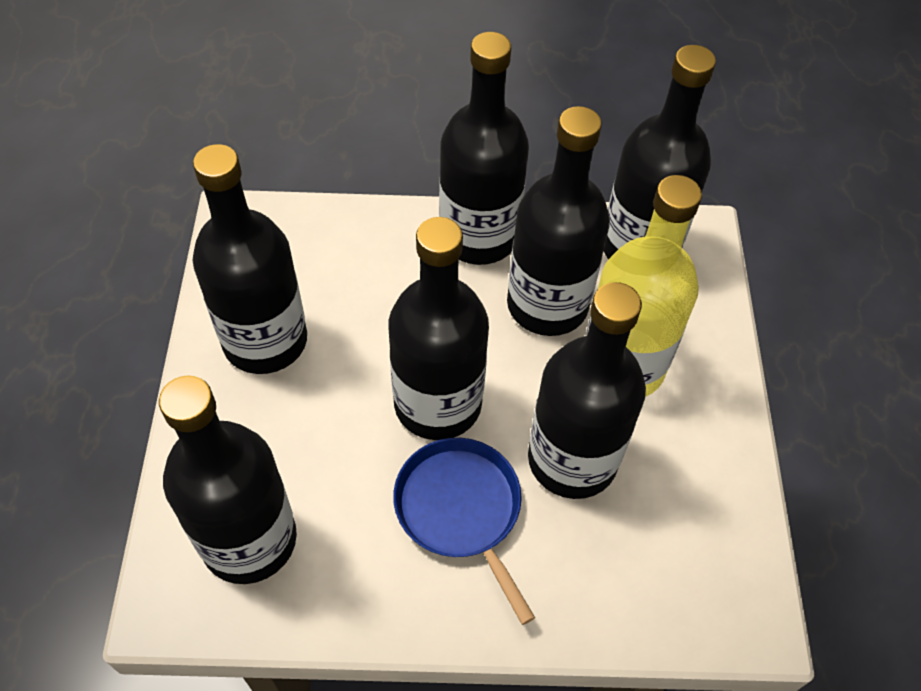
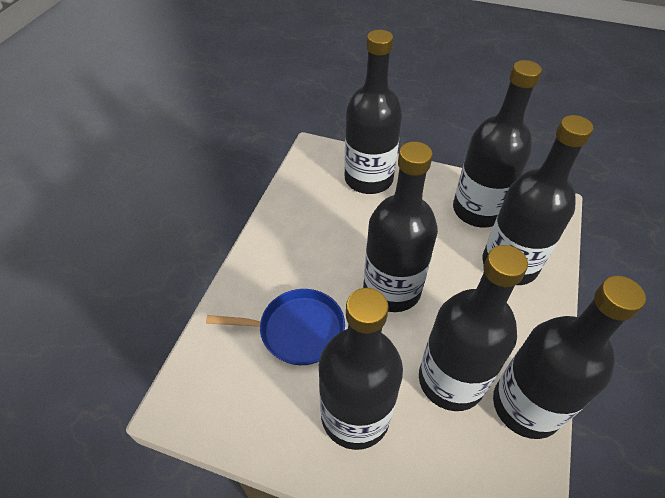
yellow bottle: 1 -> 0

